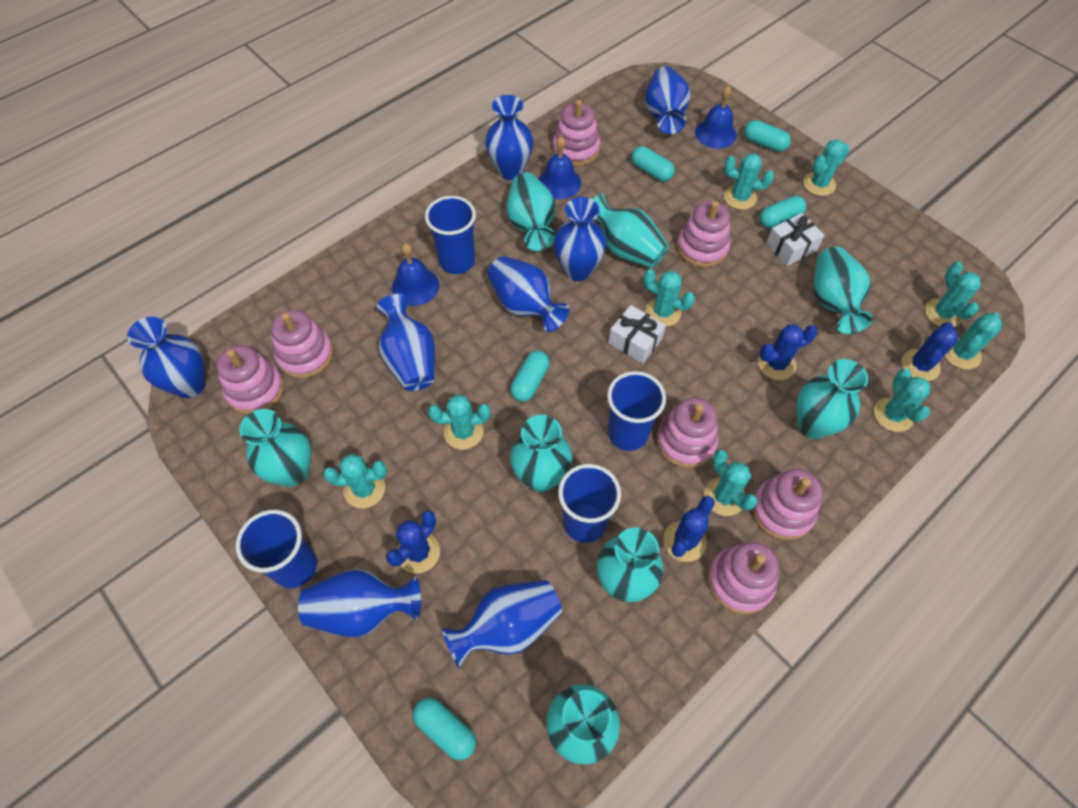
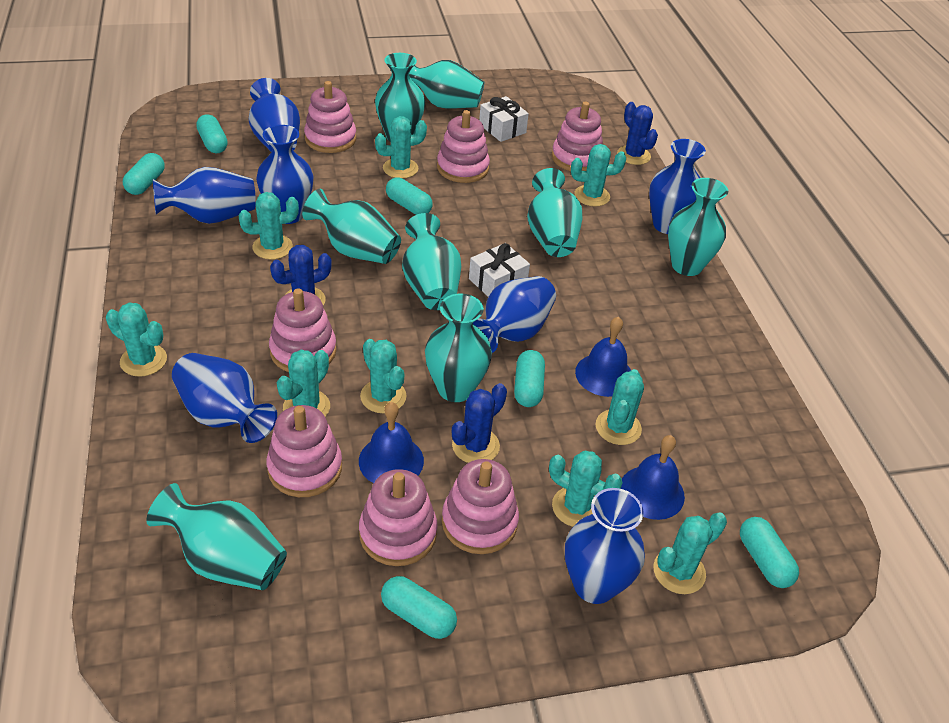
blue cactus: 4 -> 3
blue cup: 4 -> 0
blue vase: 8 -> 7
turquoise capsule: 5 -> 6

